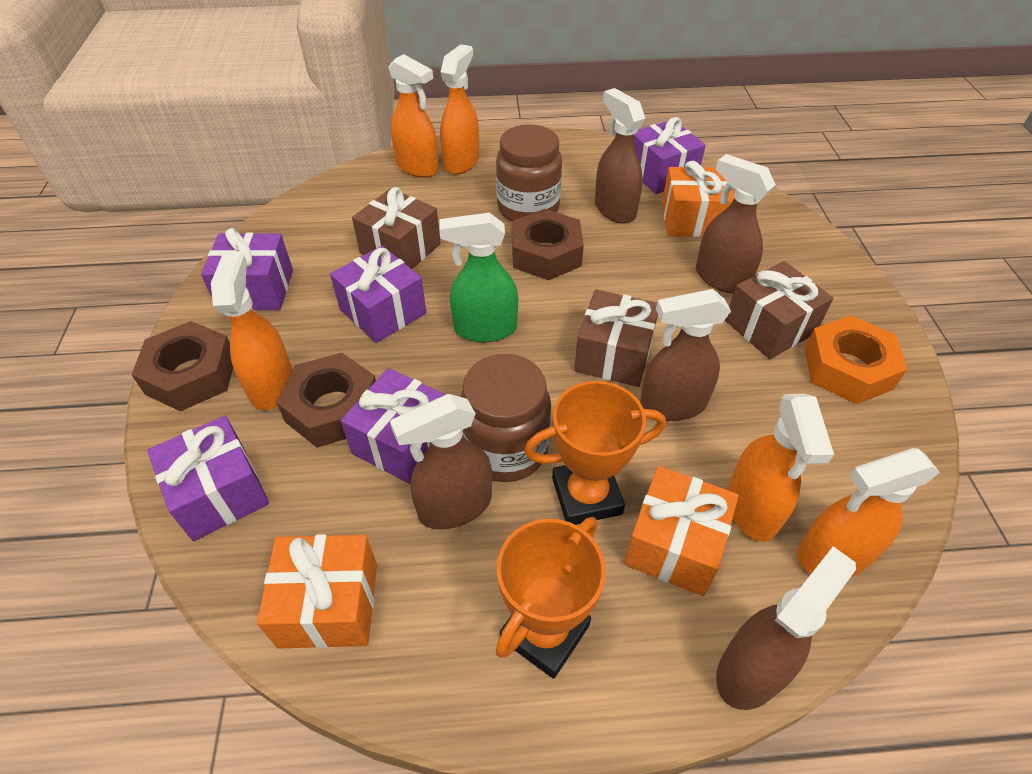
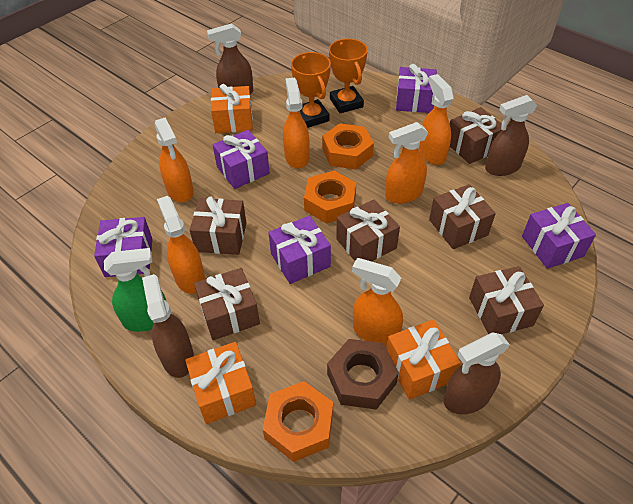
brown gift: 3 -> 6
brown jar: 2 -> 0
brown nut: 3 -> 1
brown spray bottle: 5 -> 4
orange nut: 1 -> 3
orange spray bottle: 5 -> 6

